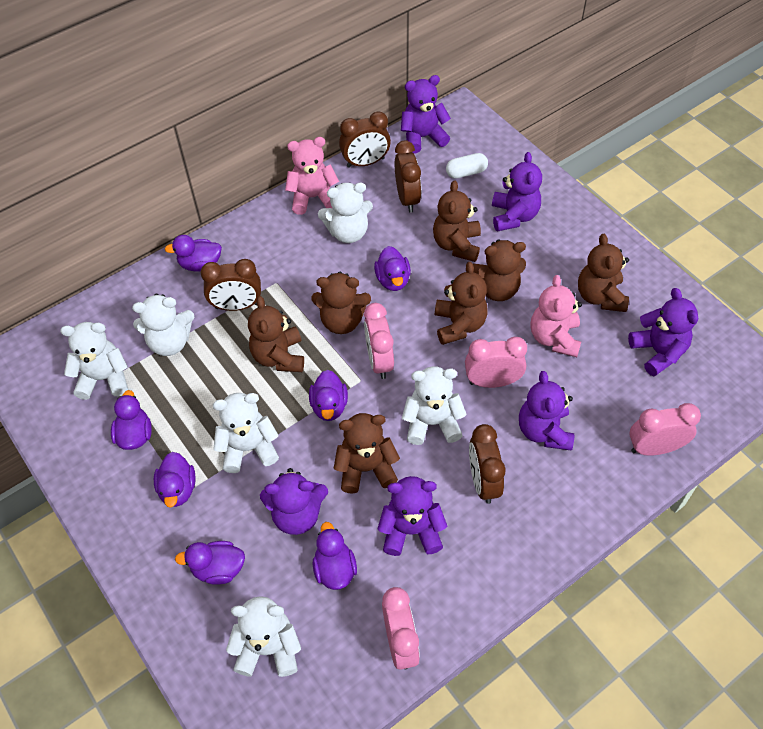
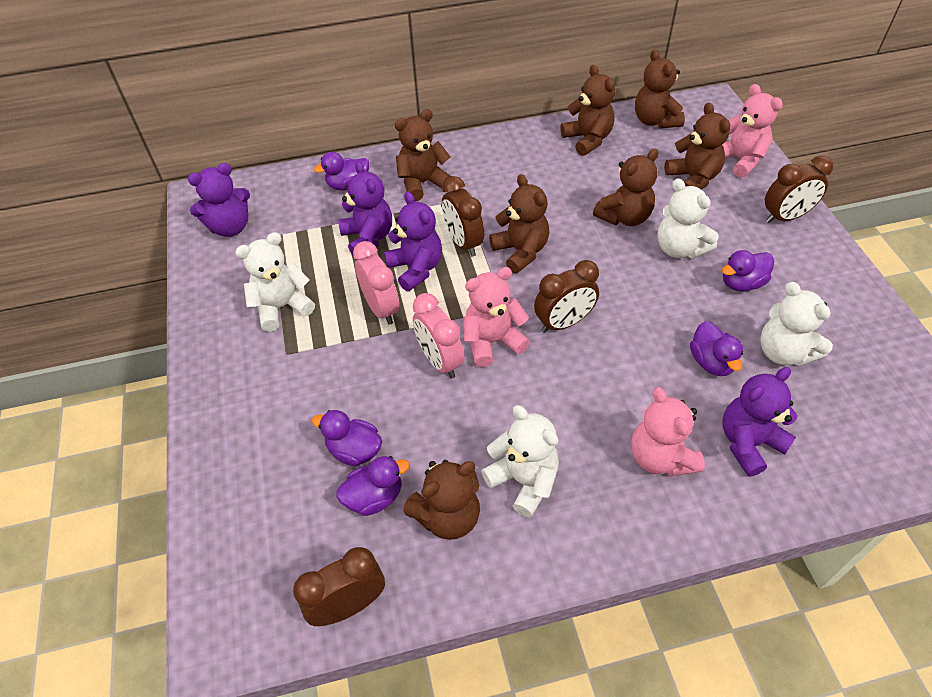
pink clock: 4 -> 2
pink teddy bear: 2 -> 3
purple duck: 7 -> 5
purple teddy bear: 6 -> 4
white capsule: 1 -> 0
white teddy bear: 6 -> 4

